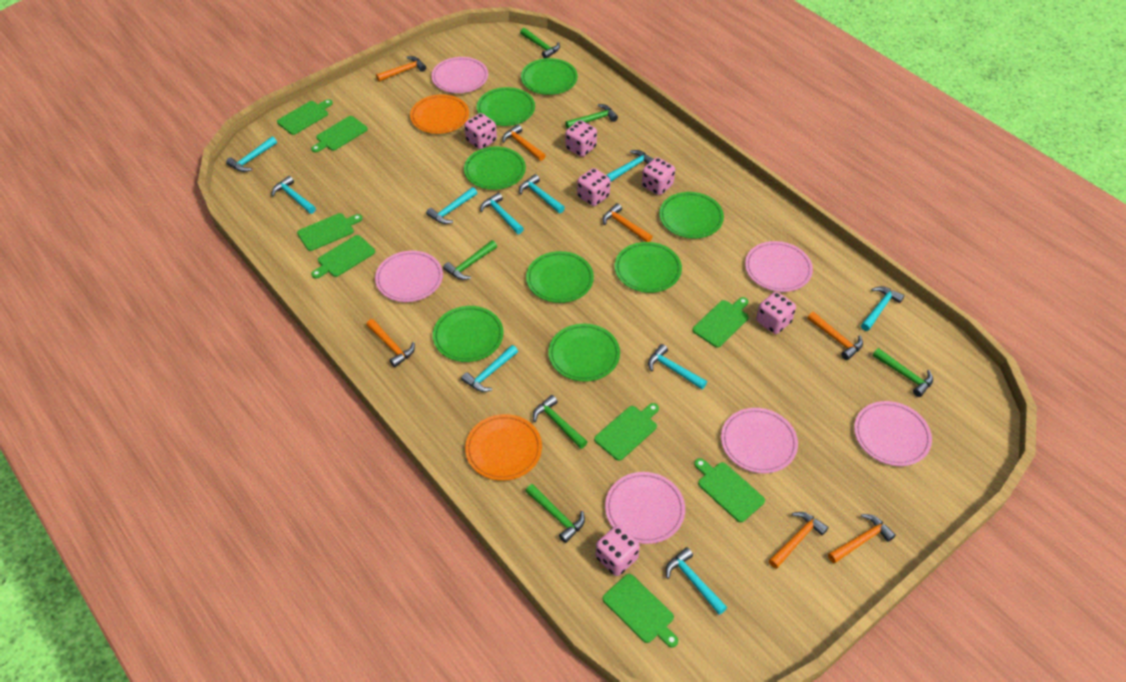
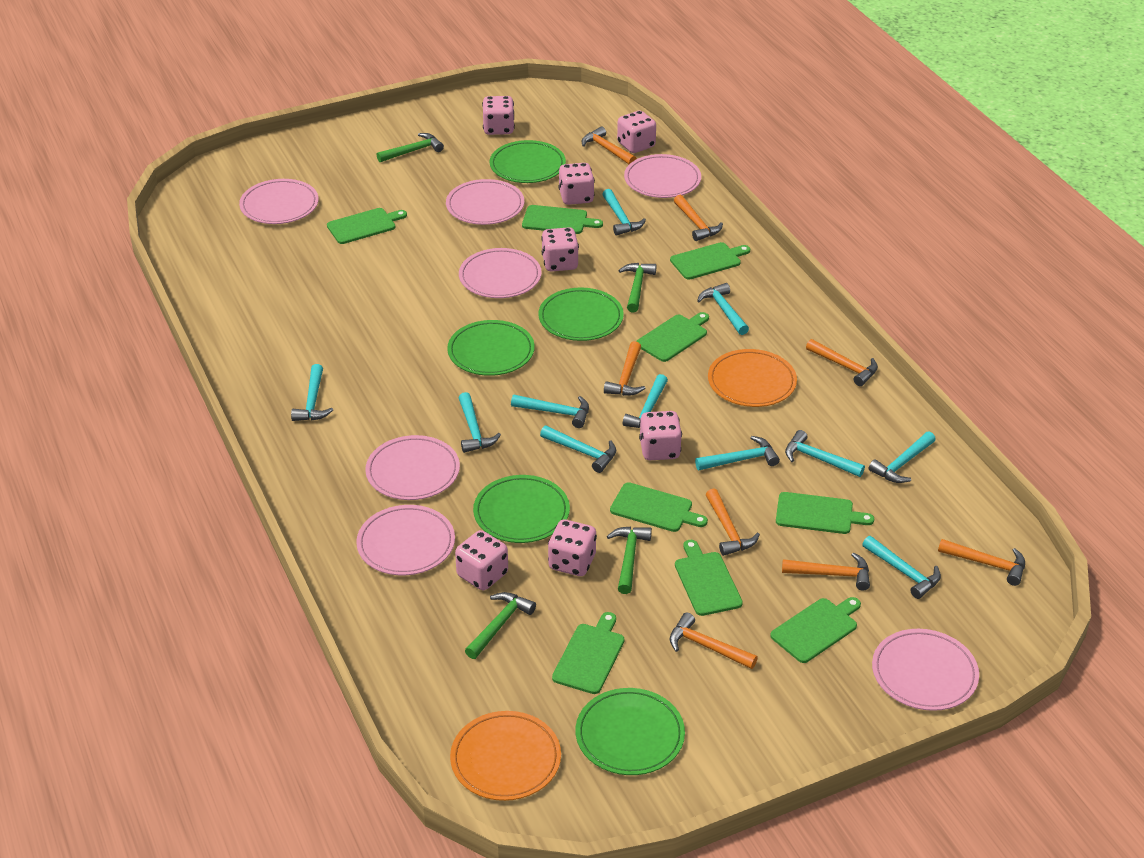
green cutting board: 8 -> 9
green hammer: 6 -> 4
green plate: 8 -> 5
orange hammer: 7 -> 8
pink dice: 6 -> 7
pink plate: 6 -> 7
turquoise hammer: 10 -> 11

